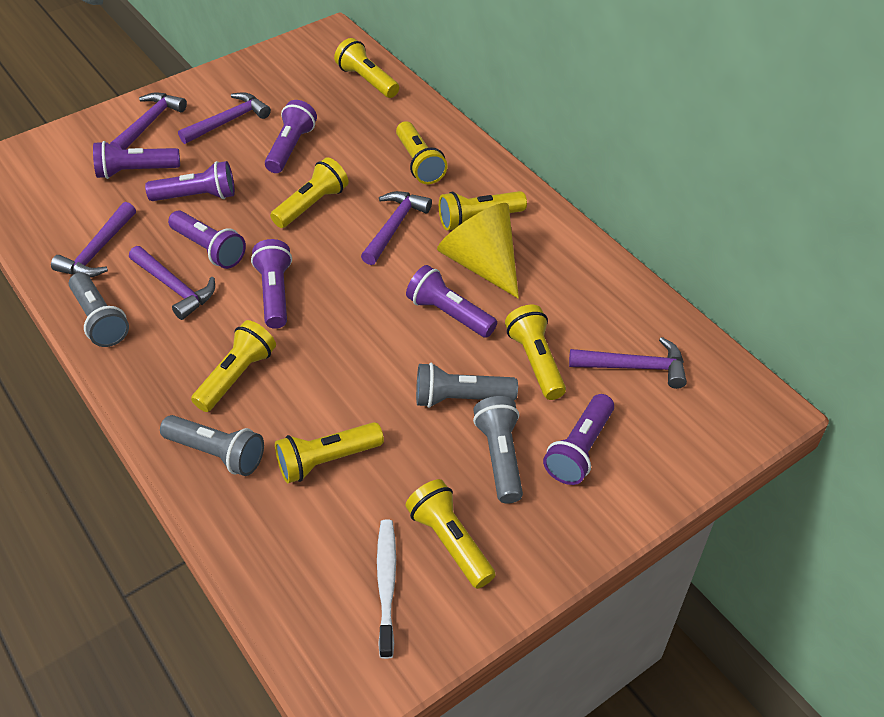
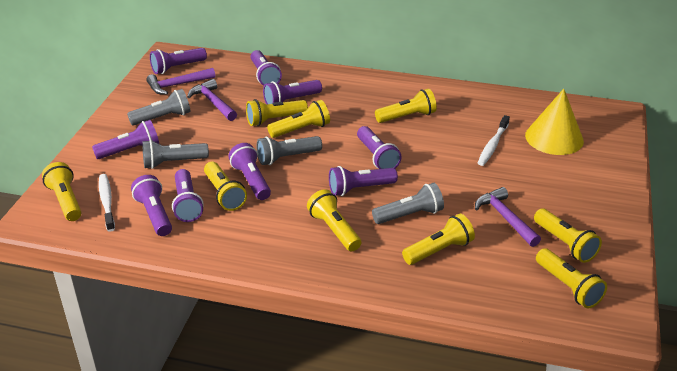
purple flashlight: 7 -> 9
purple hammer: 6 -> 3
white toothbrush: 1 -> 2
yellow flashlight: 8 -> 9

